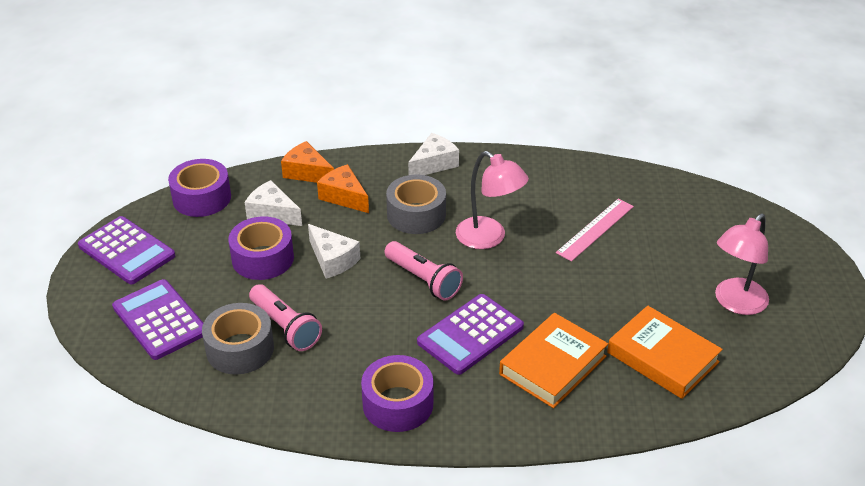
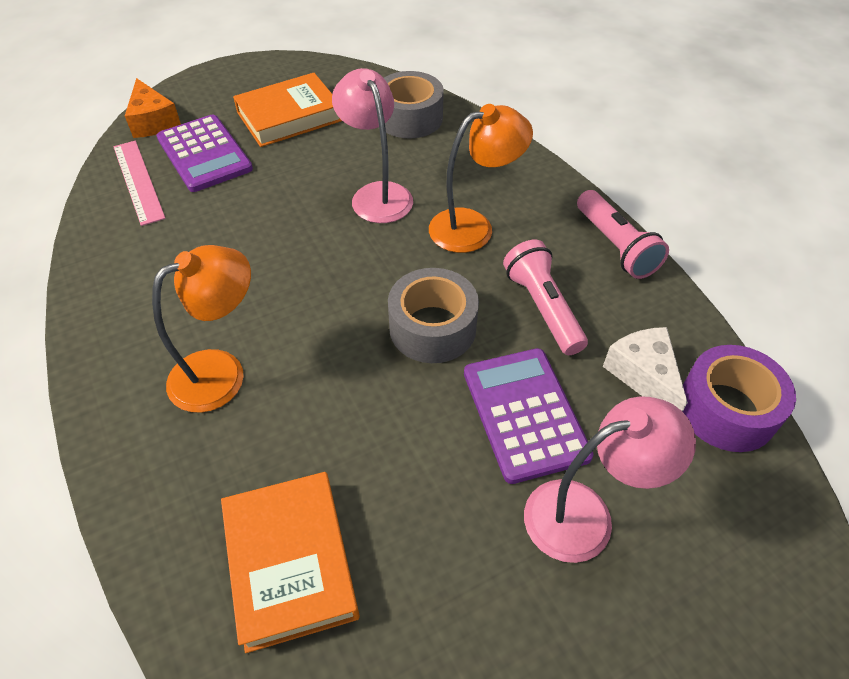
orange cheese: 2 -> 1
orange lamp: 0 -> 2
purple calculator: 3 -> 2
purple tape: 3 -> 1
white cheese: 3 -> 1

